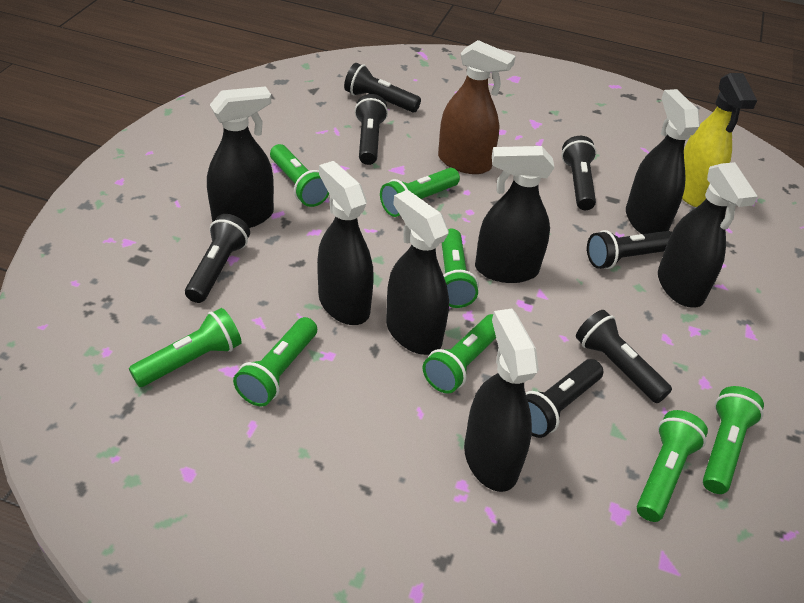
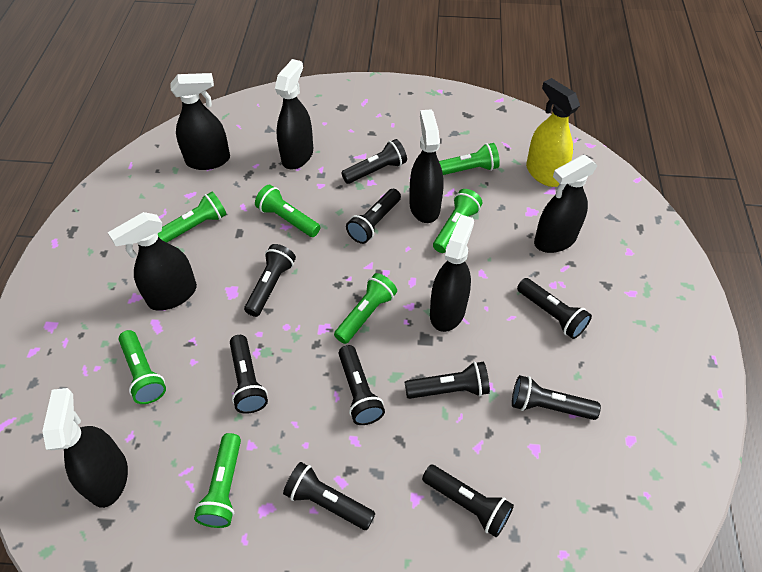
black flashlight: 7 -> 10
brown spray bottle: 1 -> 0
green flashlight: 8 -> 7

